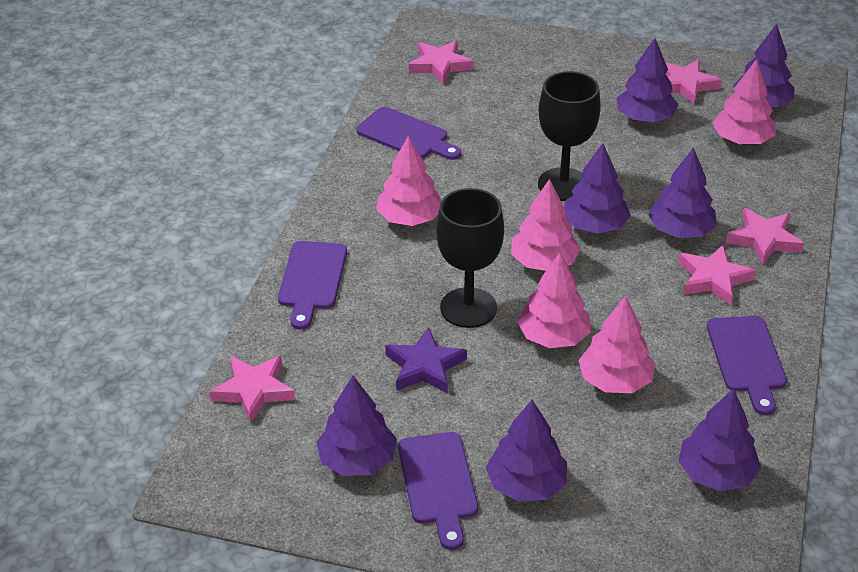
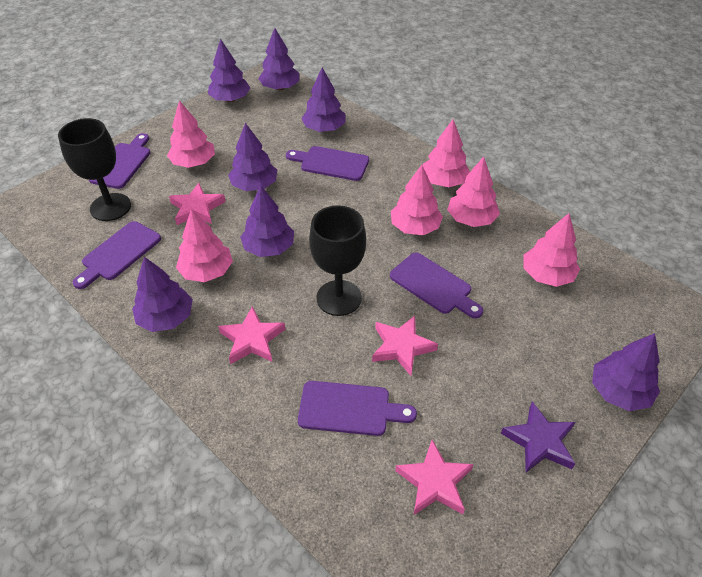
pink star: 5 -> 4
pink tree: 5 -> 6
purple cutting board: 4 -> 5

